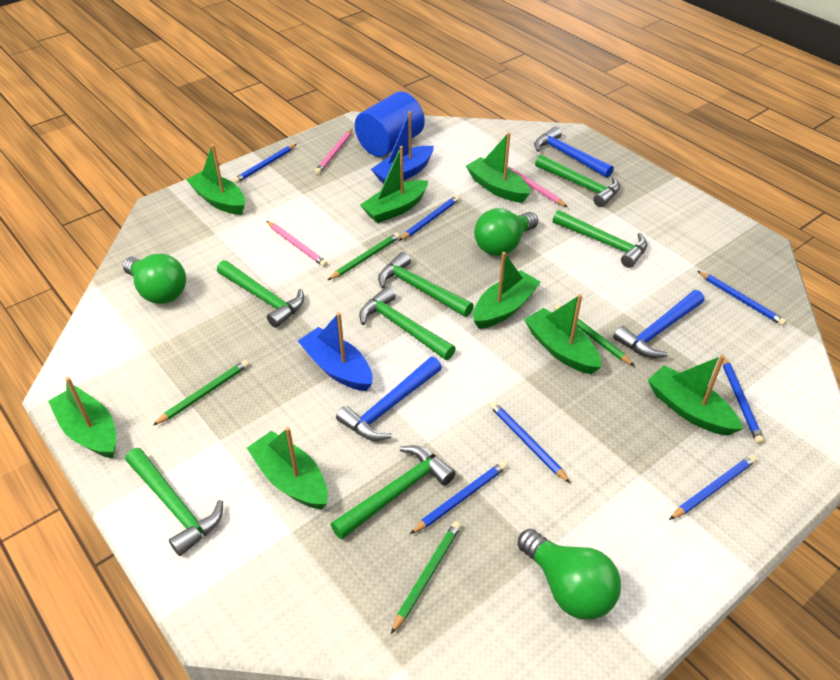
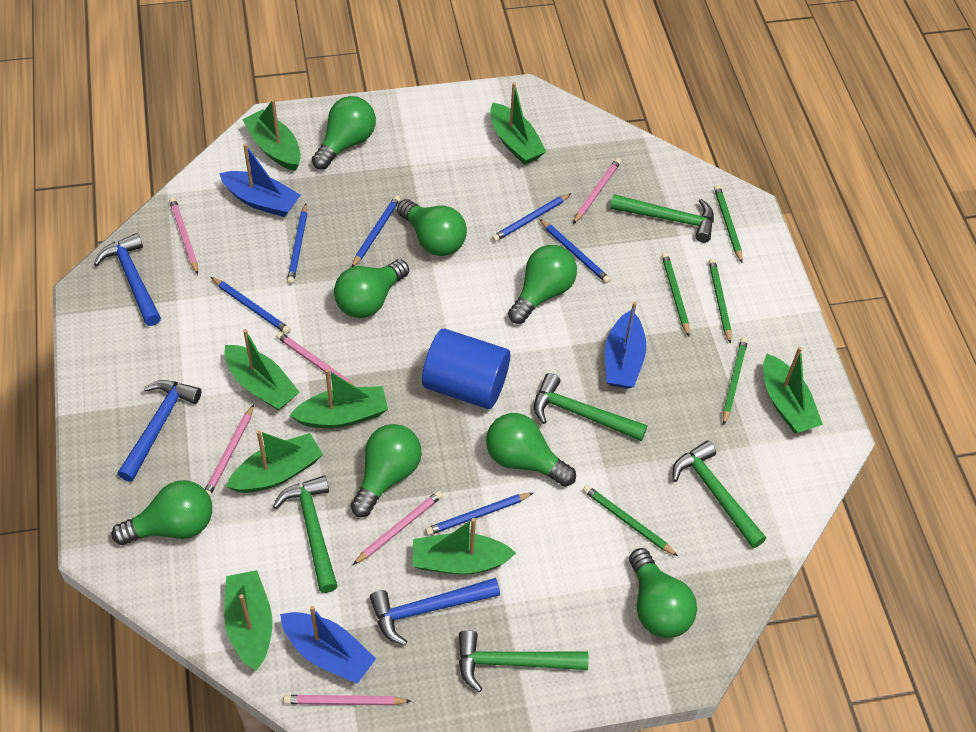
blue boat: 2 -> 3
blue pencil: 7 -> 6
green hammer: 7 -> 5
green light bulb: 3 -> 8
green pencil: 4 -> 5
pink pencil: 3 -> 6

